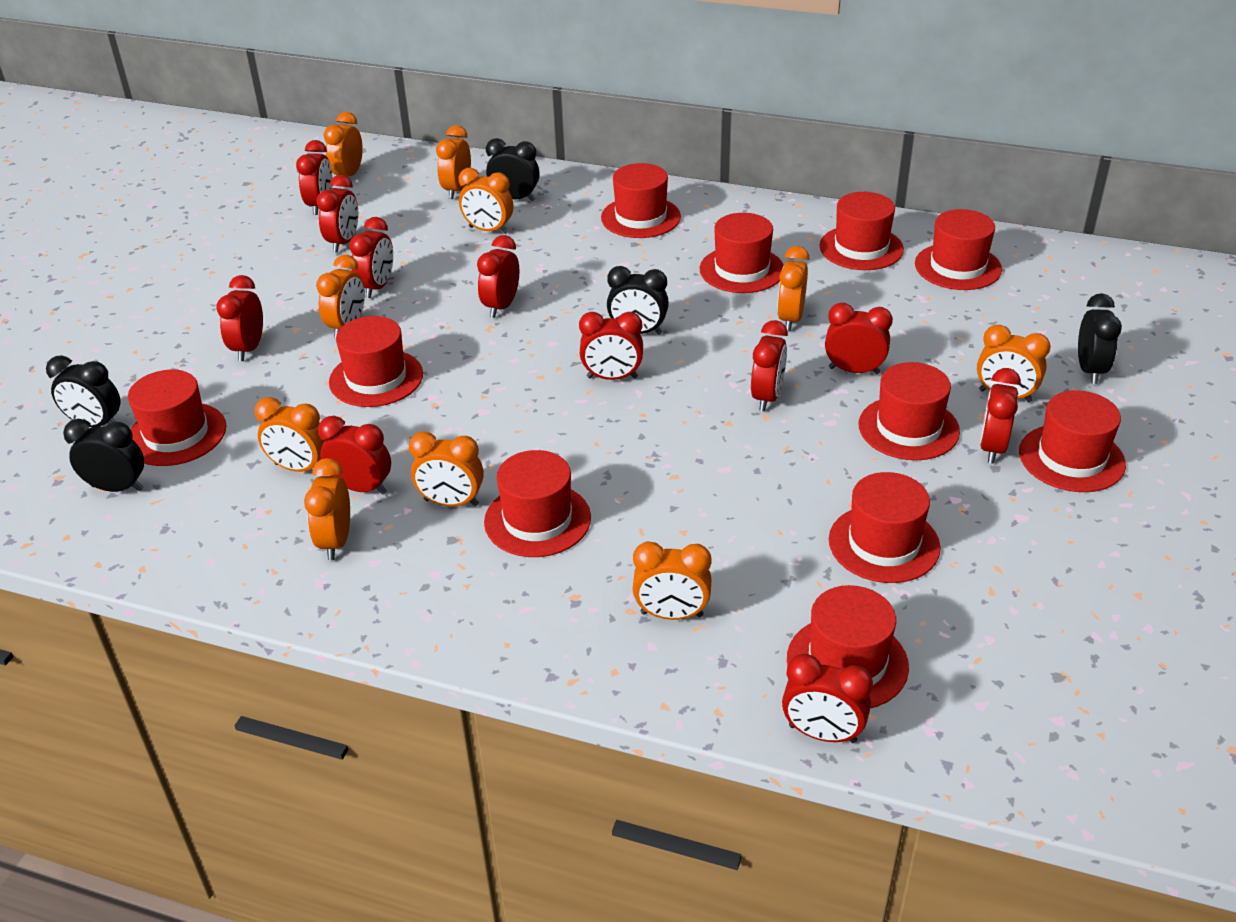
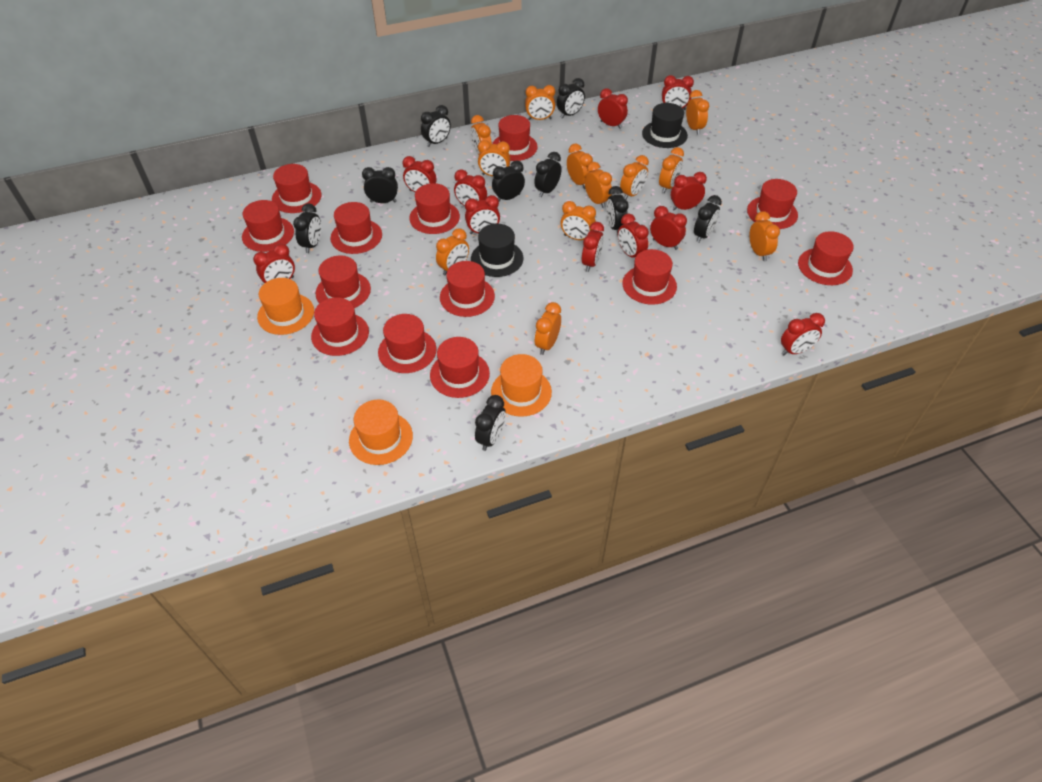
black clock: 5 -> 9
black hat: 0 -> 2
orange clock: 10 -> 12
orange hat: 0 -> 3
red hat: 11 -> 13

